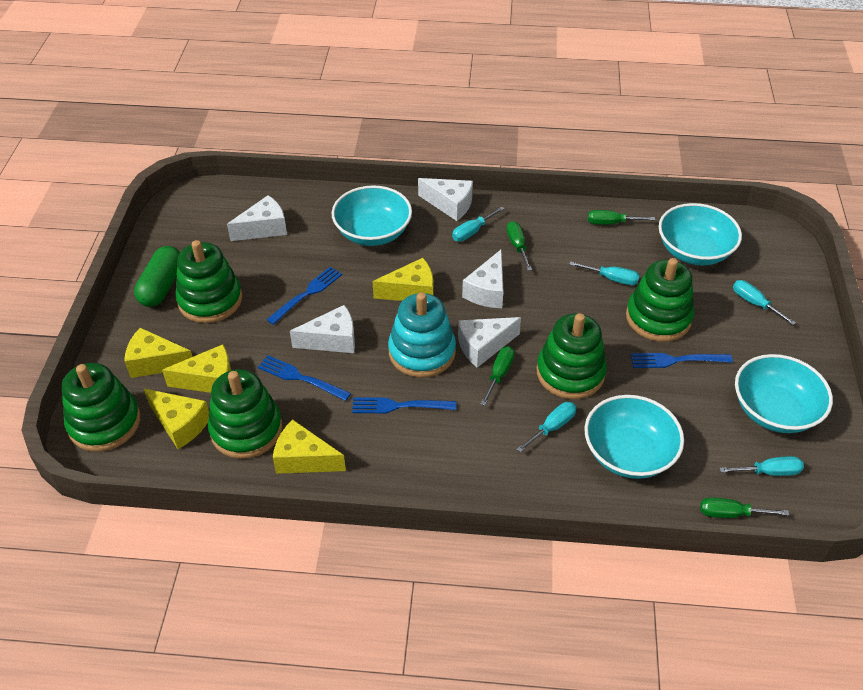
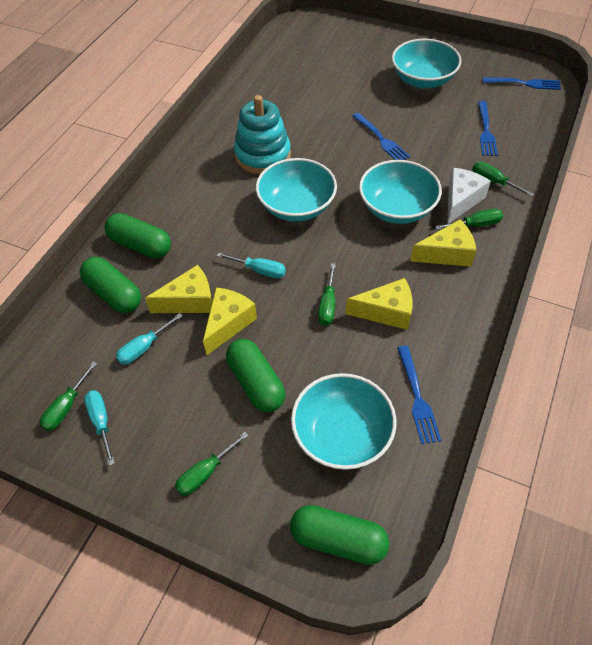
green capsule: 1 -> 4
green screwdriver: 4 -> 5
green stacking toy: 5 -> 0
turquoise screwdriver: 5 -> 3
white cheese: 5 -> 1
yellow cheese: 5 -> 4

